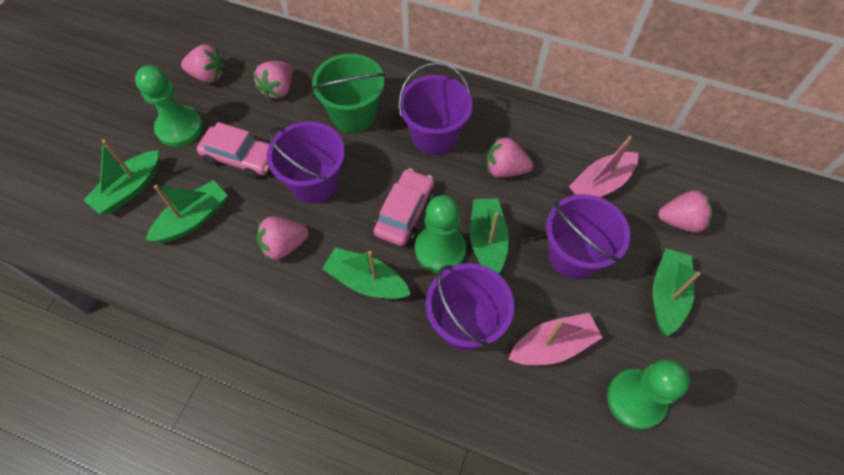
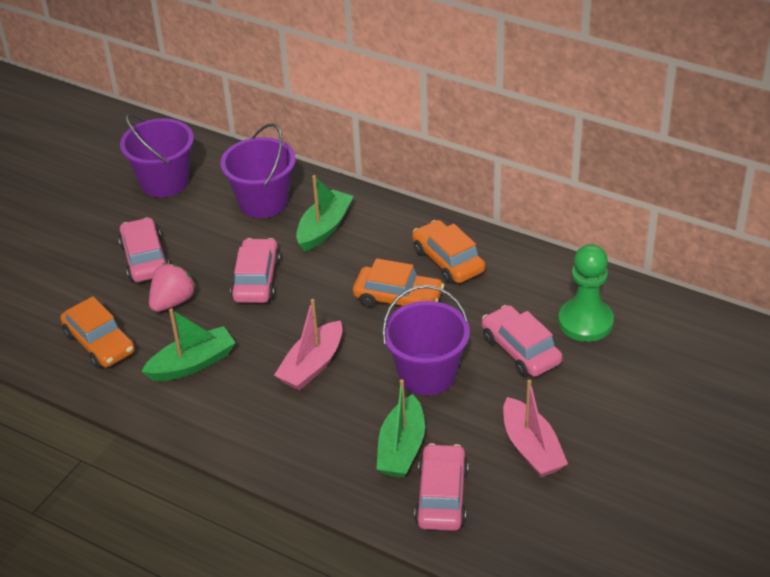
green boat: 5 -> 3
green bucket: 1 -> 0
green pawn: 3 -> 1
orange car: 0 -> 3
pink car: 2 -> 4
pink strawberry: 5 -> 1
purple bucket: 4 -> 3

